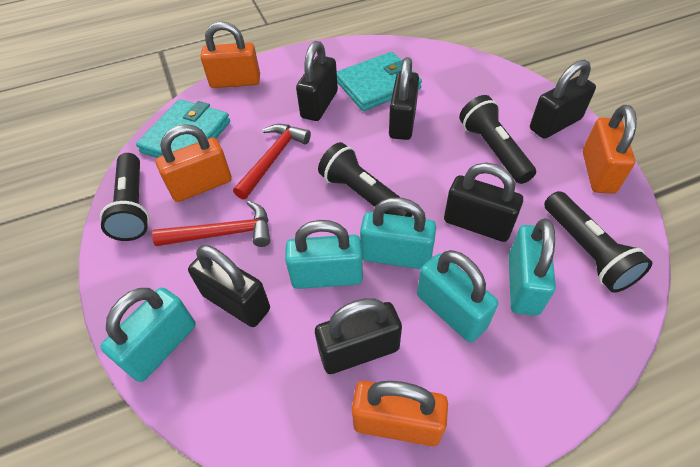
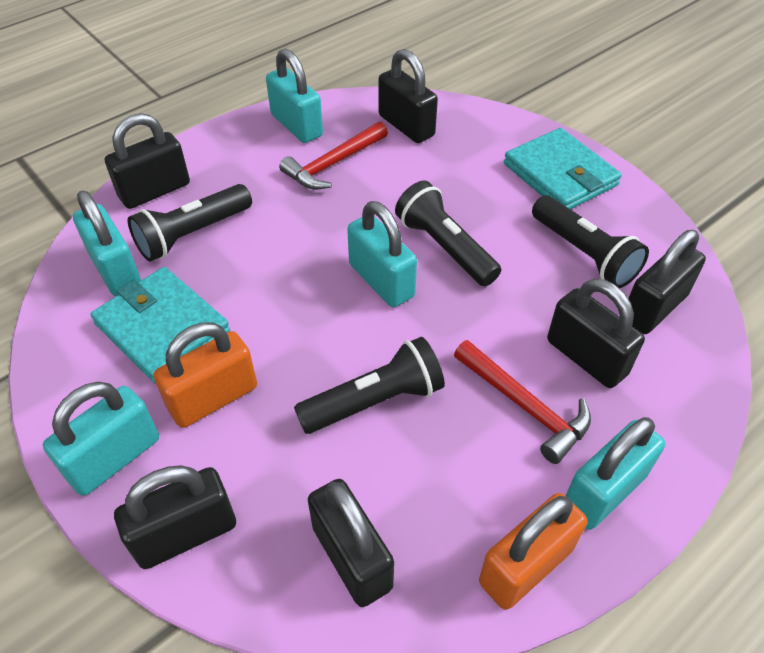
orange padlock: 4 -> 2

